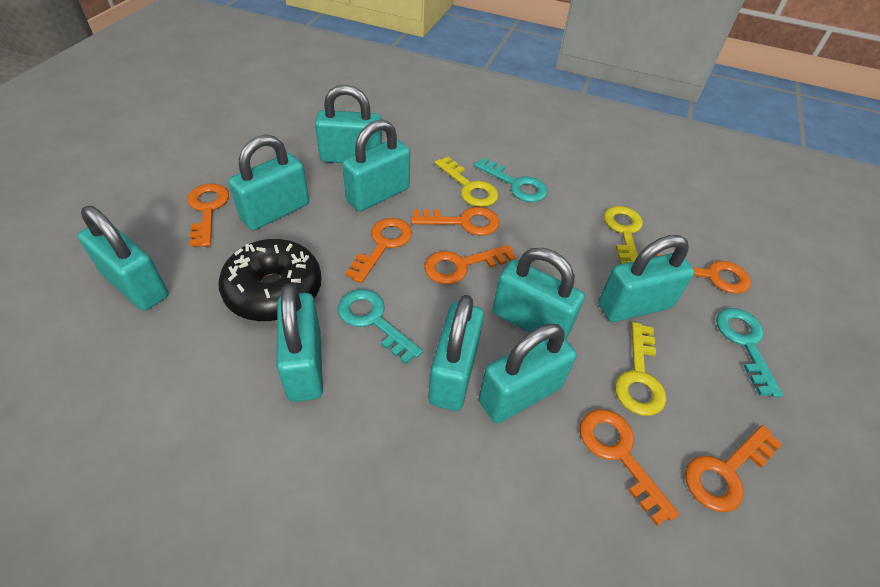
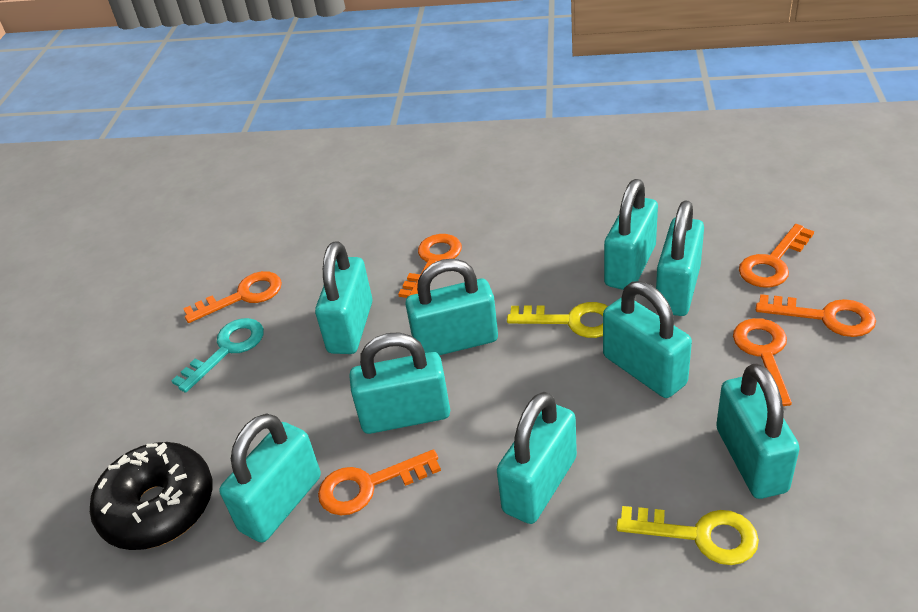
orange key: 7 -> 6
turquoise key: 3 -> 1
yellow key: 3 -> 2

